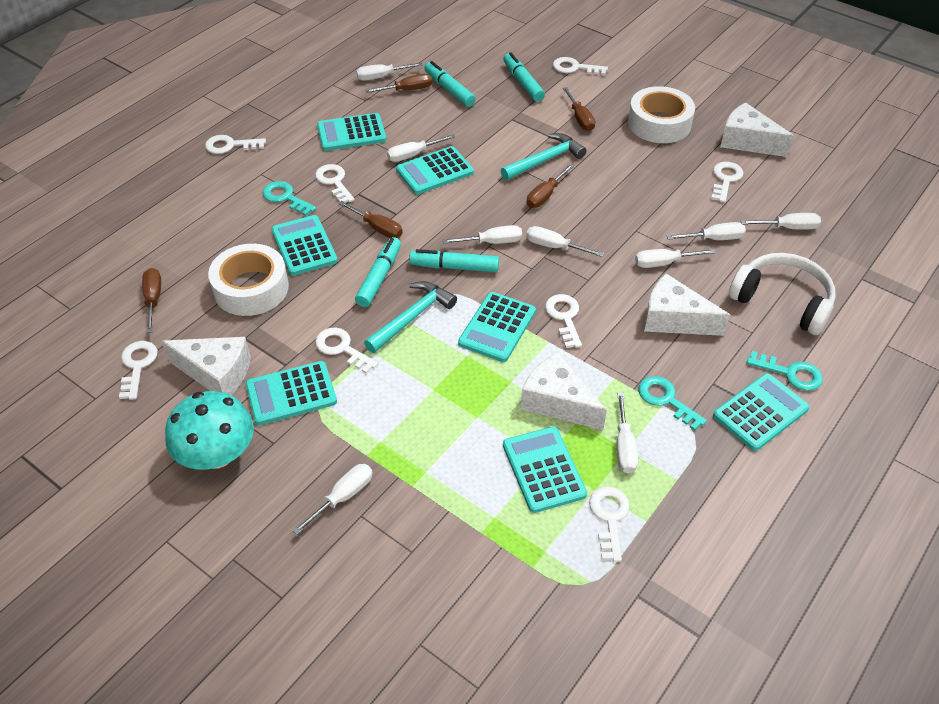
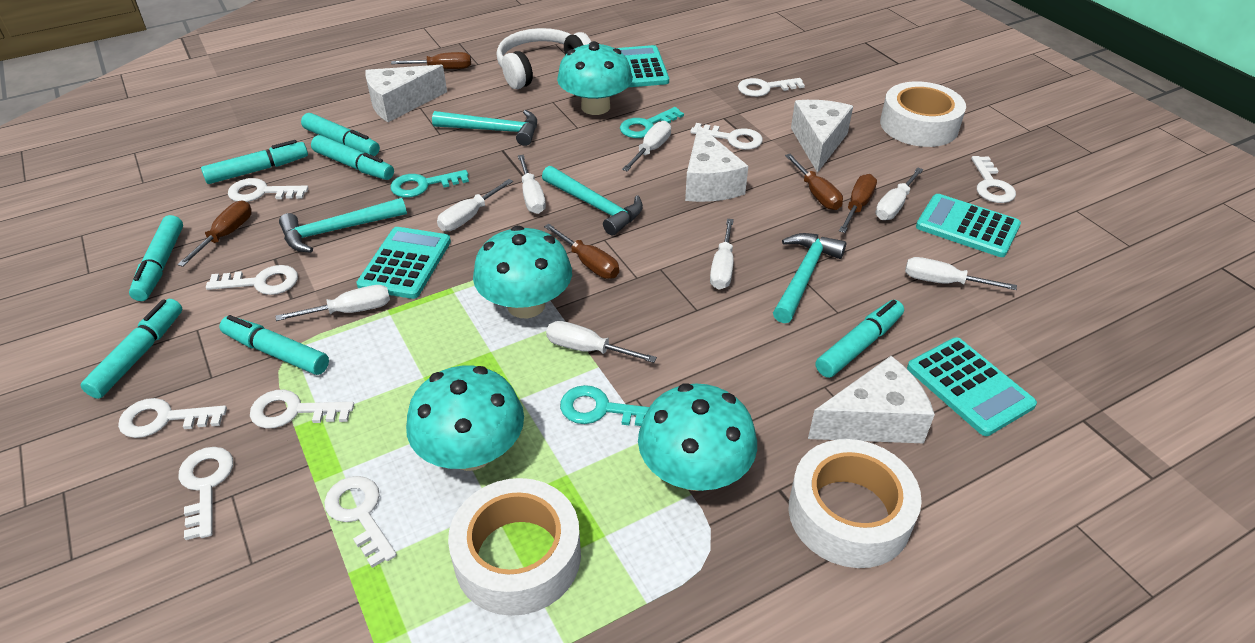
turquoise calculator: 7 -> 4
turquoise hammer: 2 -> 4
turquoise marker: 4 -> 7
turquoise mushroom: 1 -> 4
white key: 8 -> 9
white screwdriver: 9 -> 8
white tape: 2 -> 3

